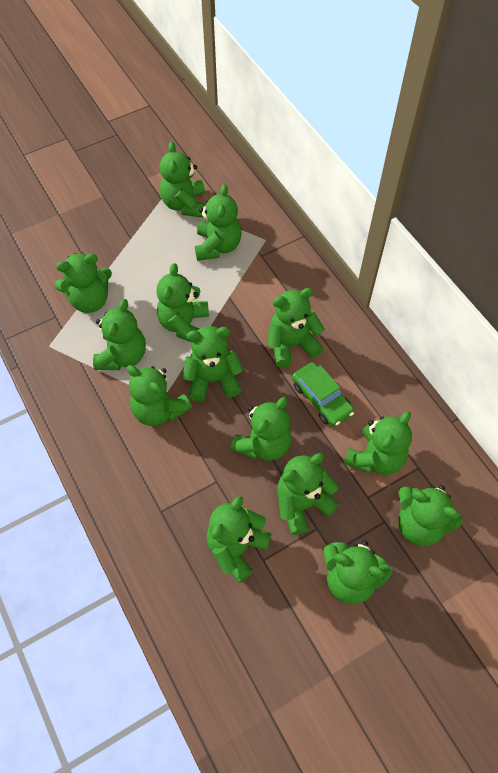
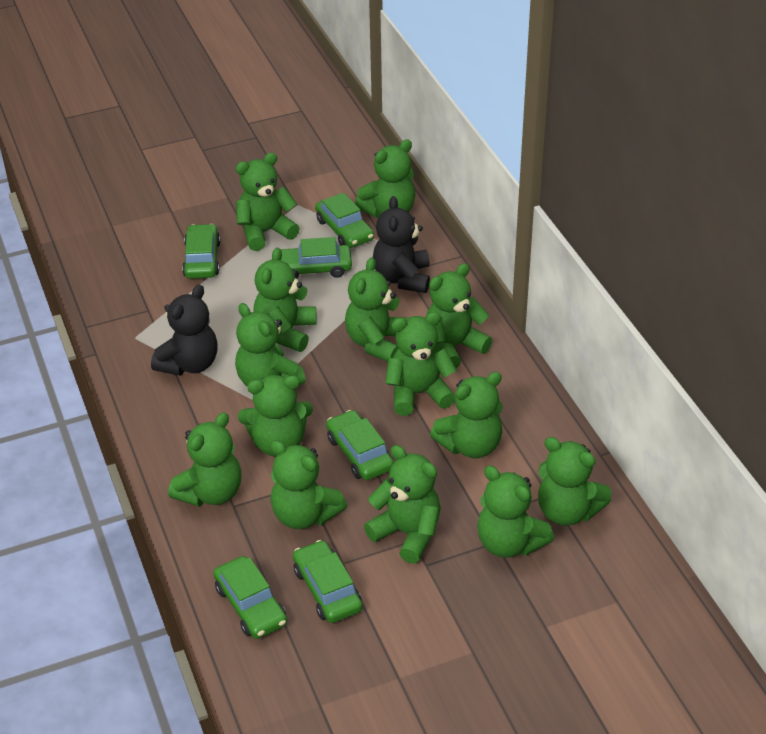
black teddy bear: 0 -> 2
green car: 1 -> 6

